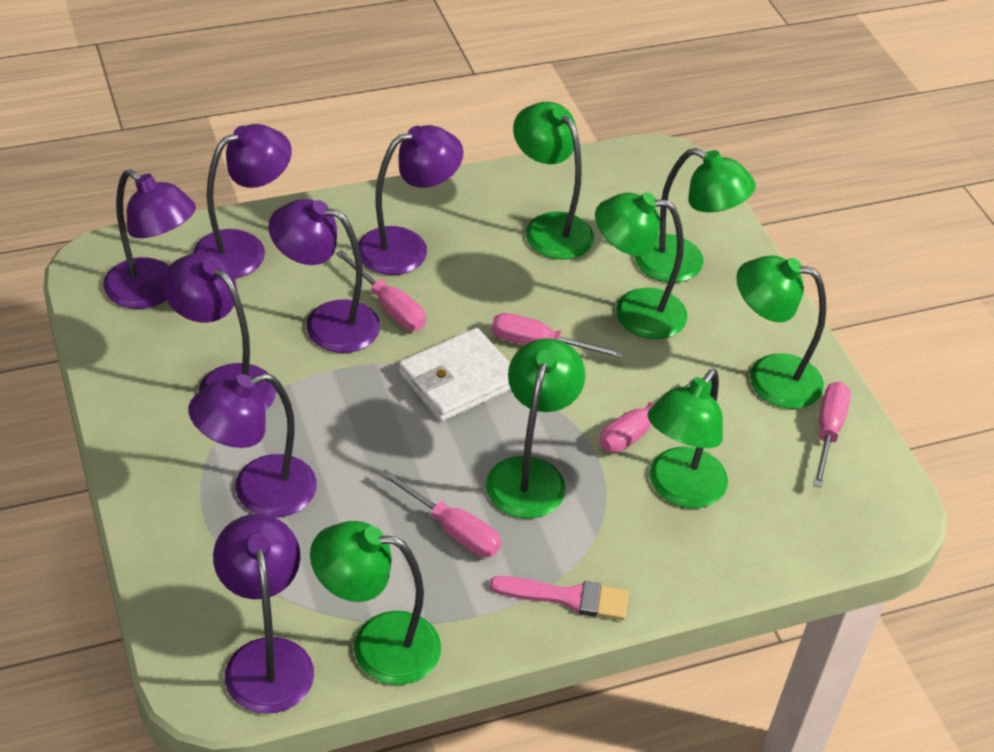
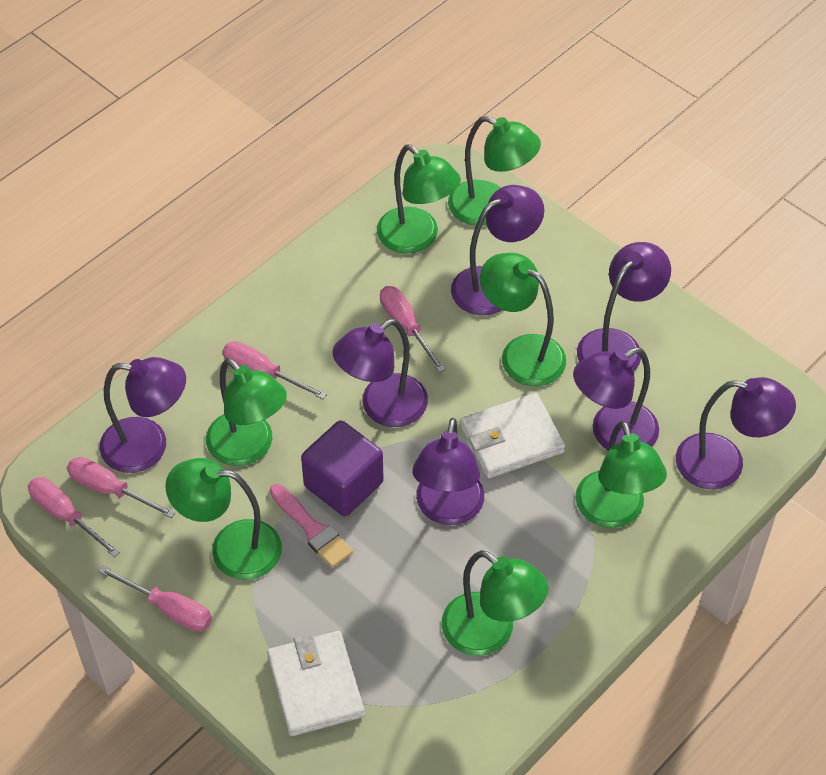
purple cube: 0 -> 1
white wallet: 1 -> 2

